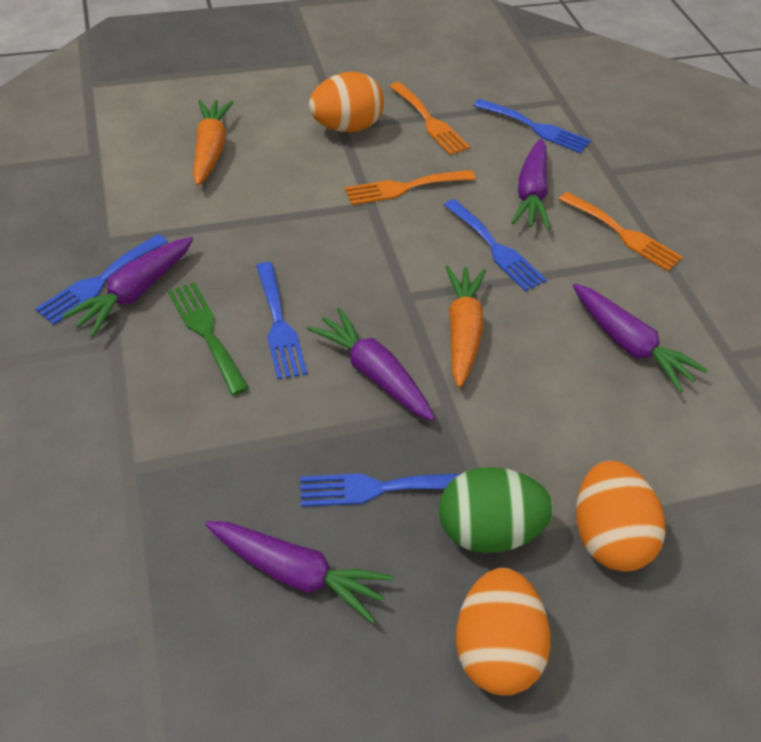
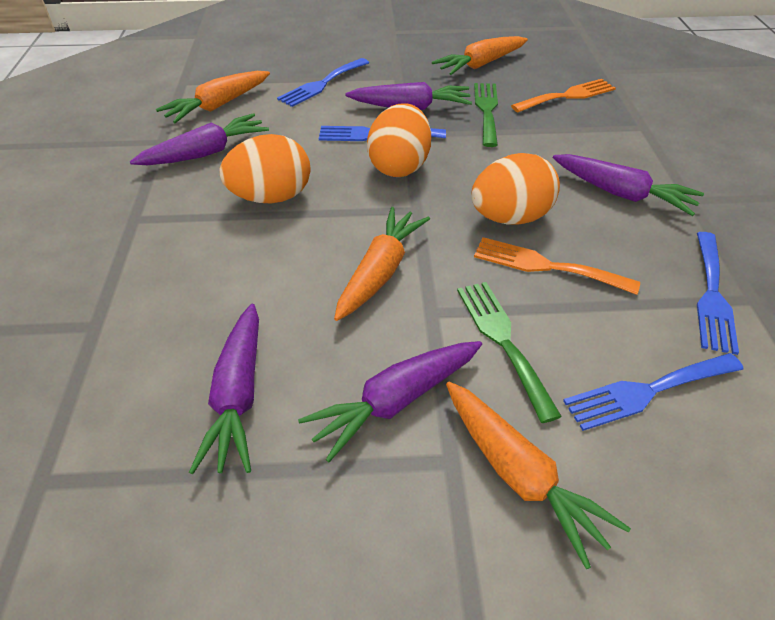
blue fork: 5 -> 4
green egg: 1 -> 0
green fork: 1 -> 2
orange carrot: 2 -> 4
orange fork: 3 -> 2

